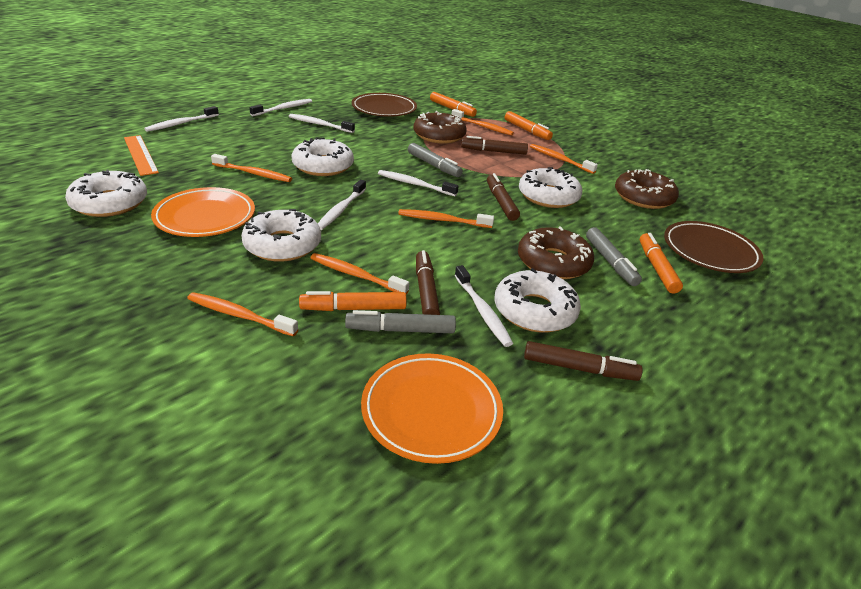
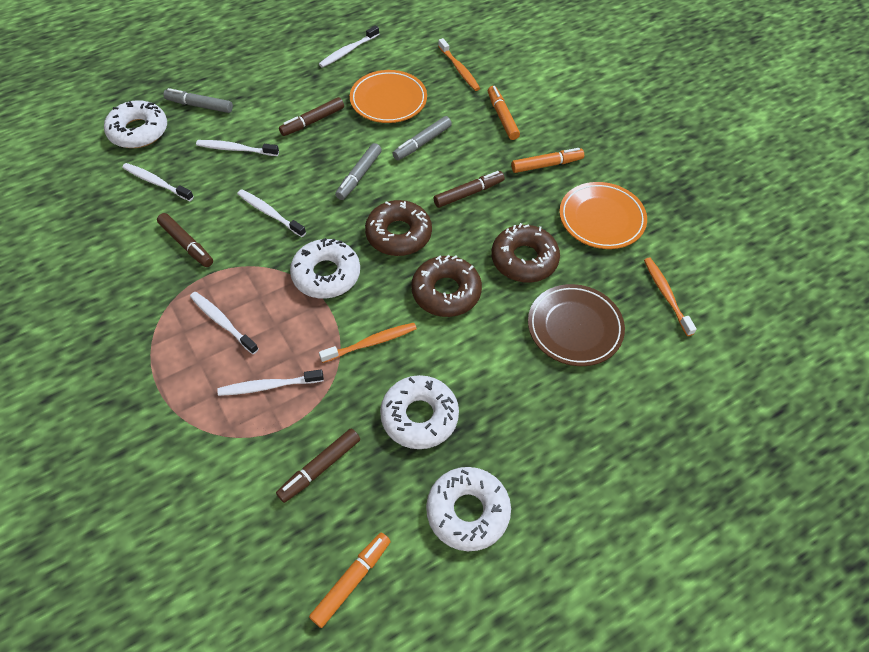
brown plate: 2 -> 1
orange marker: 4 -> 3
orange ruler: 1 -> 0
orange toothbrush: 6 -> 3
white donut: 5 -> 4

